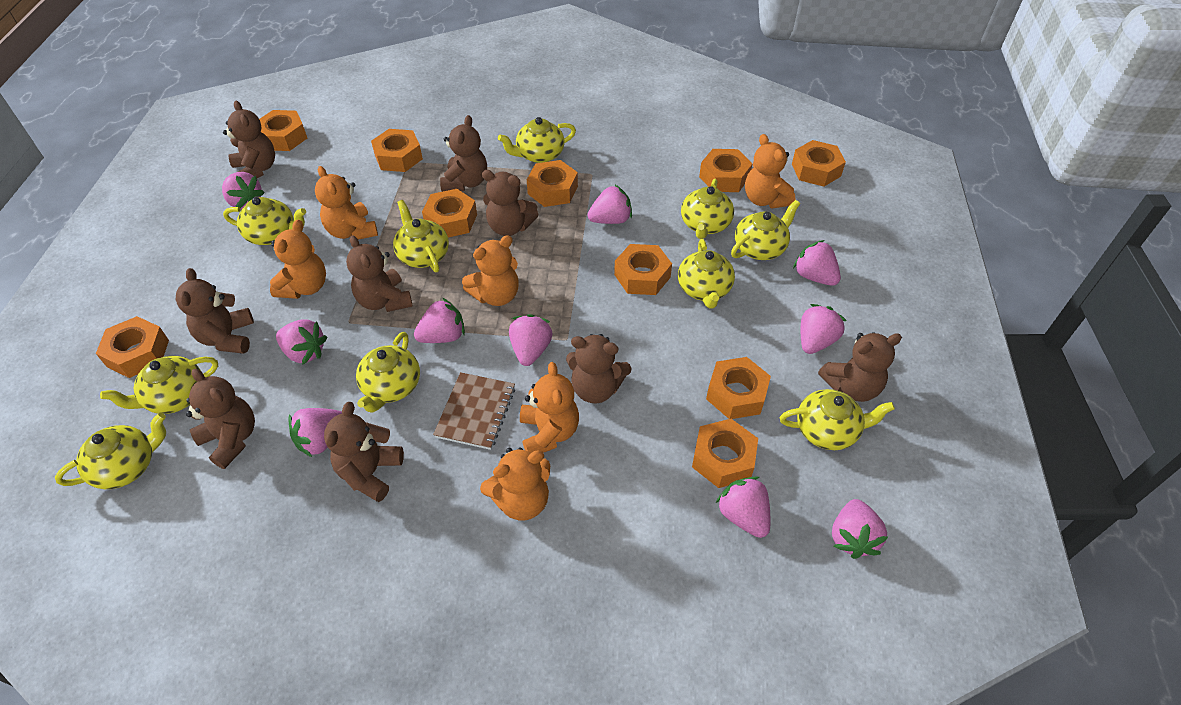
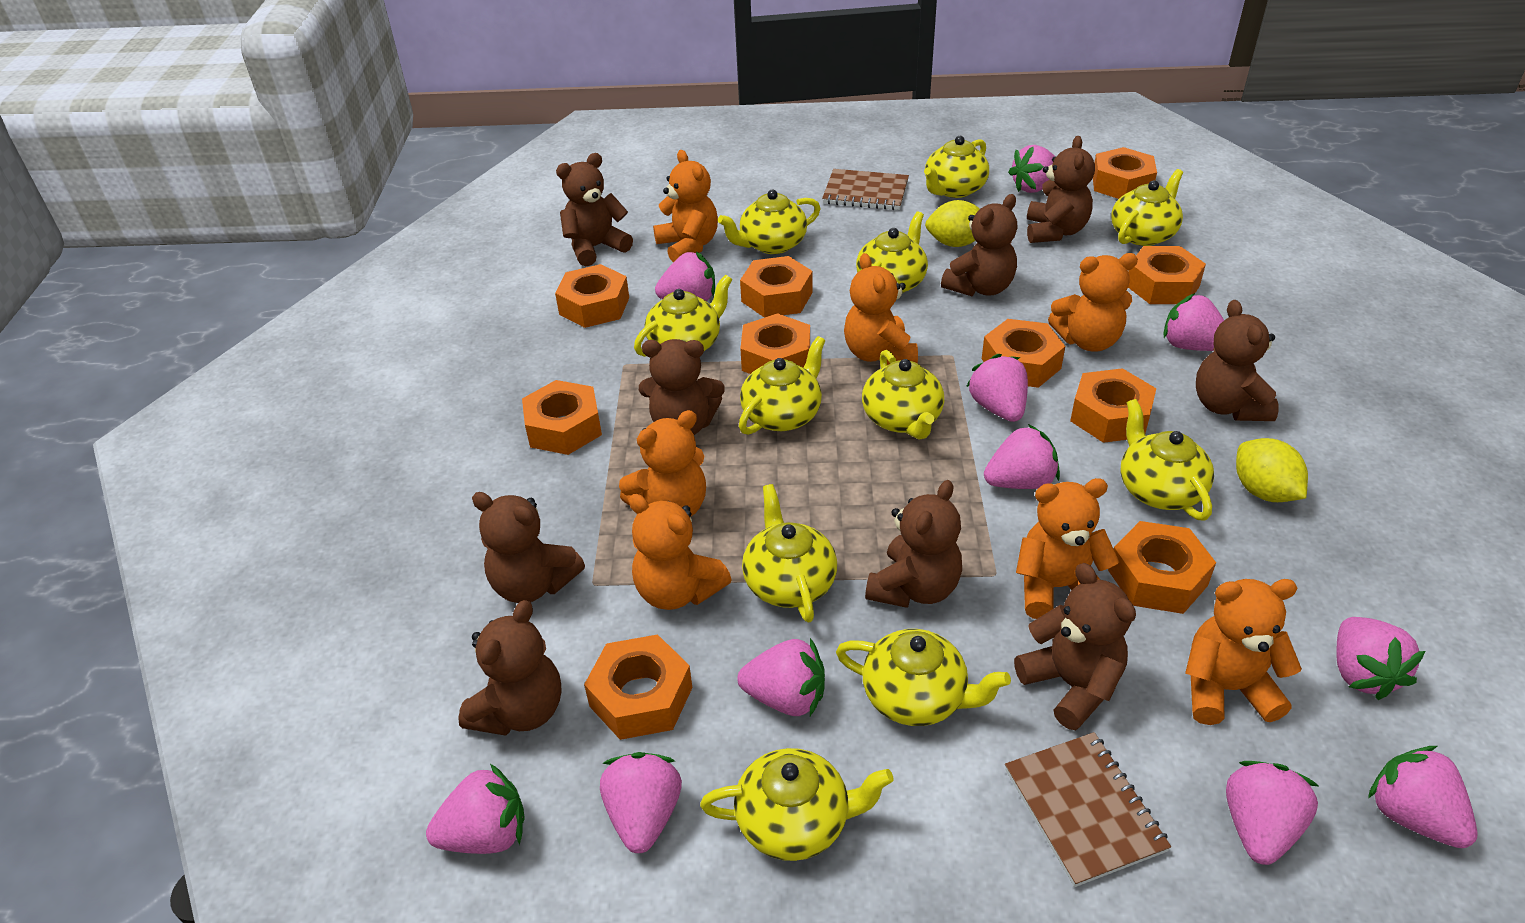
brown notebook: 1 -> 2
orange teddy bear: 6 -> 7
pink strawberry: 10 -> 11
yellow lemon: 0 -> 2
yellow teapot: 10 -> 11

